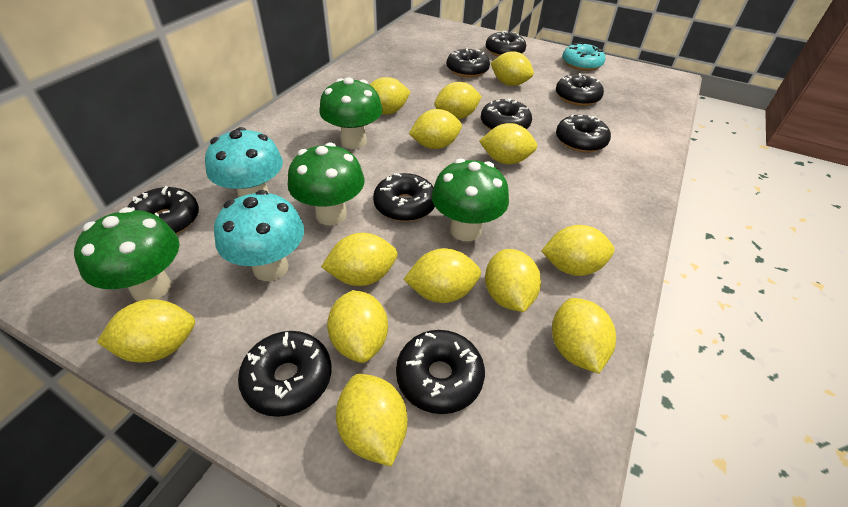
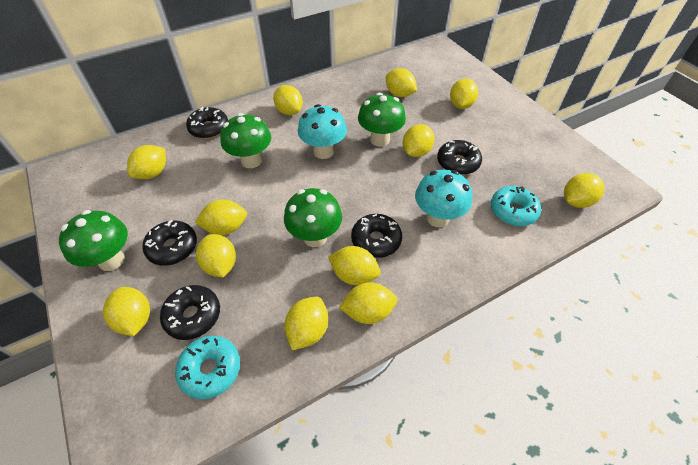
black donut: 9 -> 5
turquoise donut: 1 -> 2
yellow lemon: 13 -> 12

